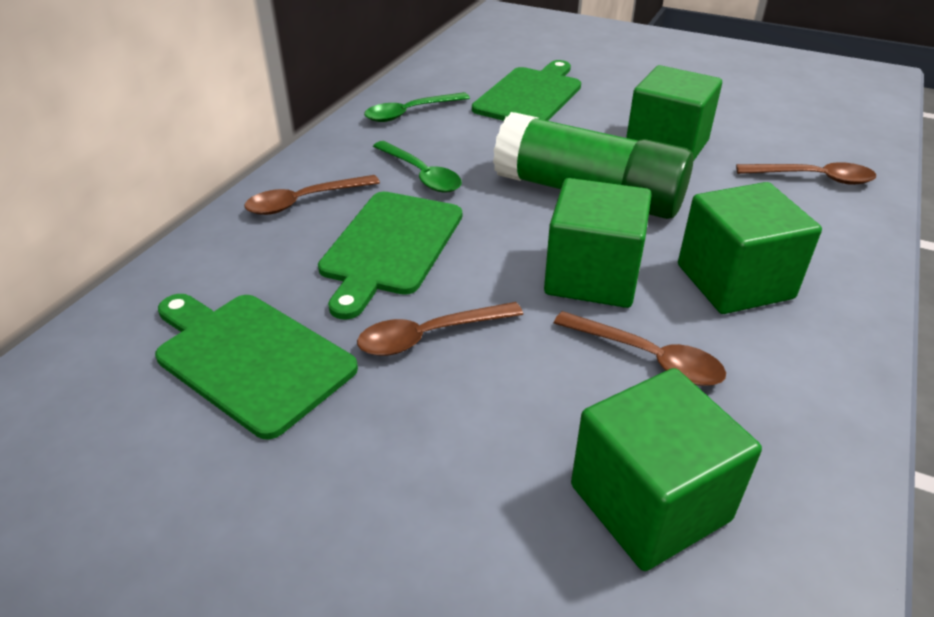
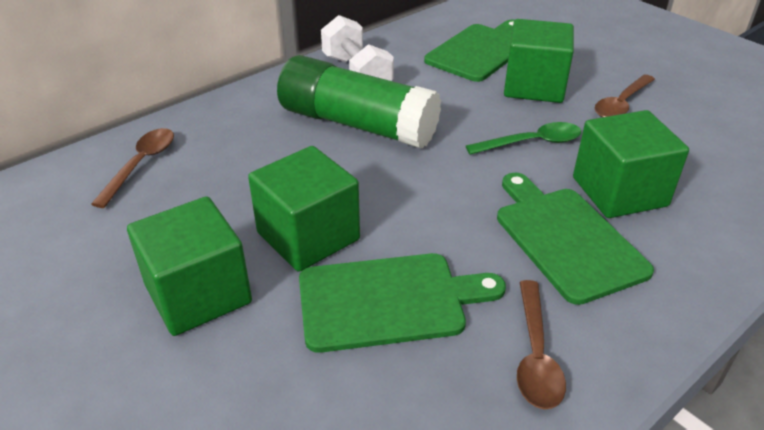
brown spoon: 4 -> 3
green spoon: 2 -> 1
white dumbbell: 0 -> 1

